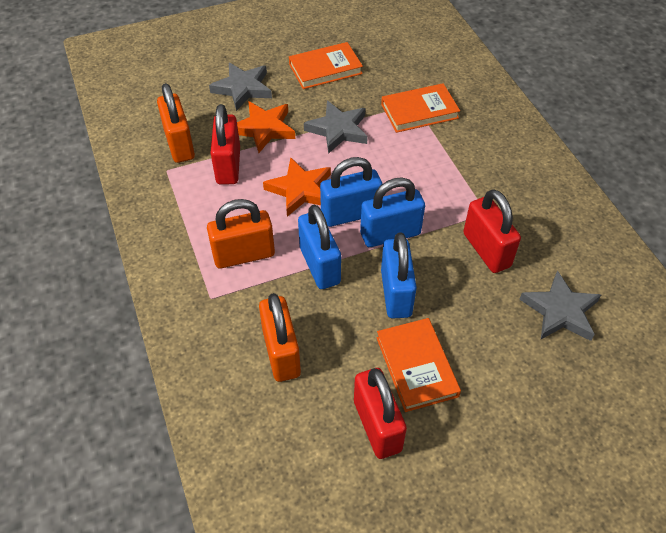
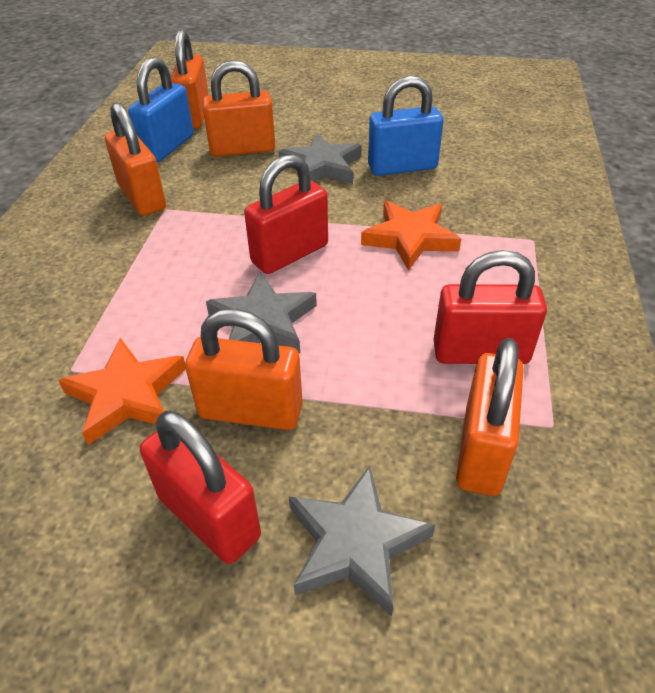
blue padlock: 4 -> 2
orange book: 3 -> 0
orange padlock: 3 -> 5

